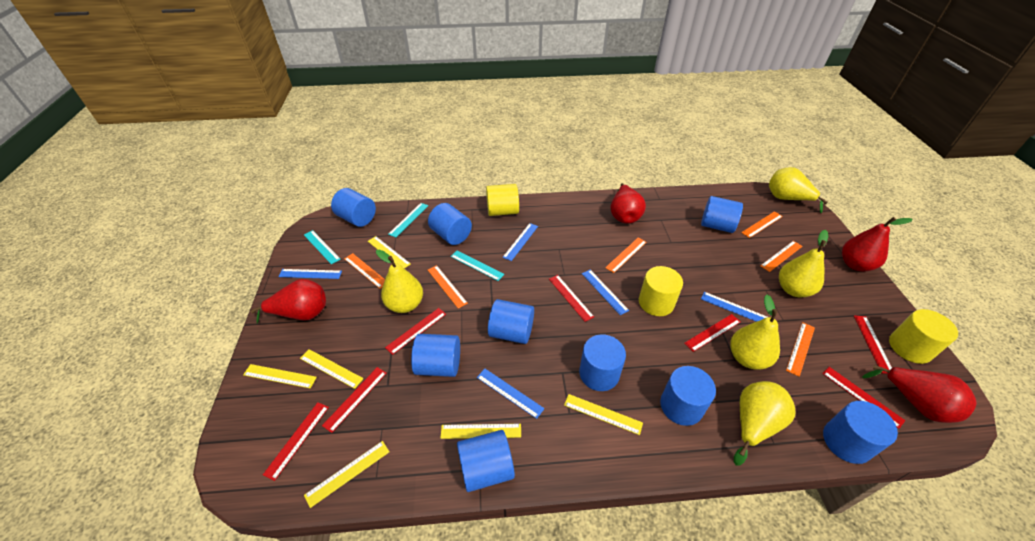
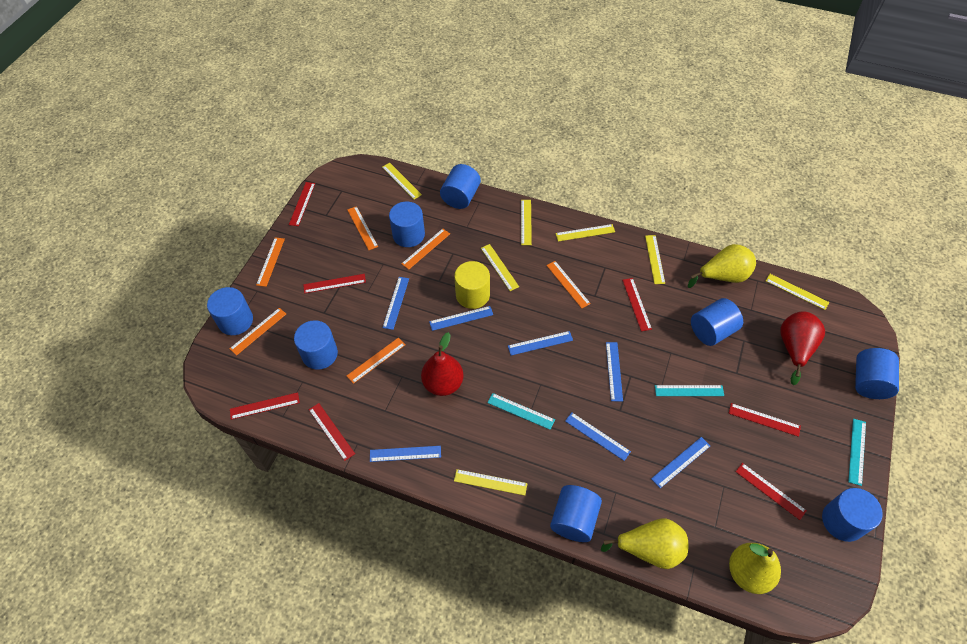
blue cylinder: 9 -> 8
blue ruler: 5 -> 7
red pear: 4 -> 2
yellow cylinder: 3 -> 1
yellow pear: 5 -> 3
yellow ruler: 6 -> 7

